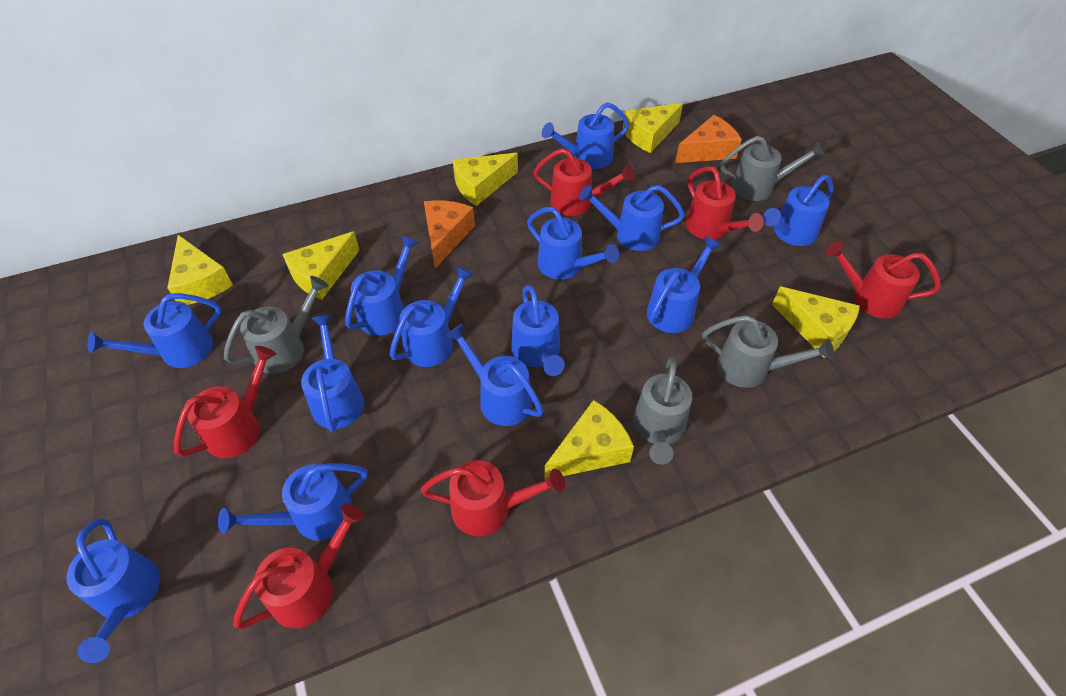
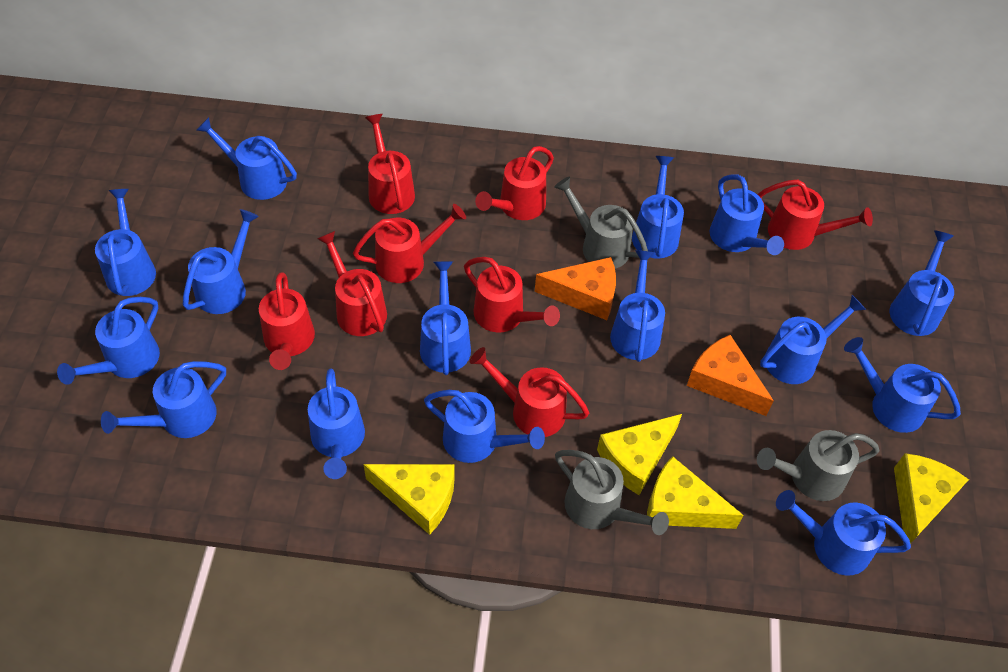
blue watering can: 13 -> 15
grey watering can: 4 -> 3
red watering can: 6 -> 8
yellow cheese: 6 -> 4

